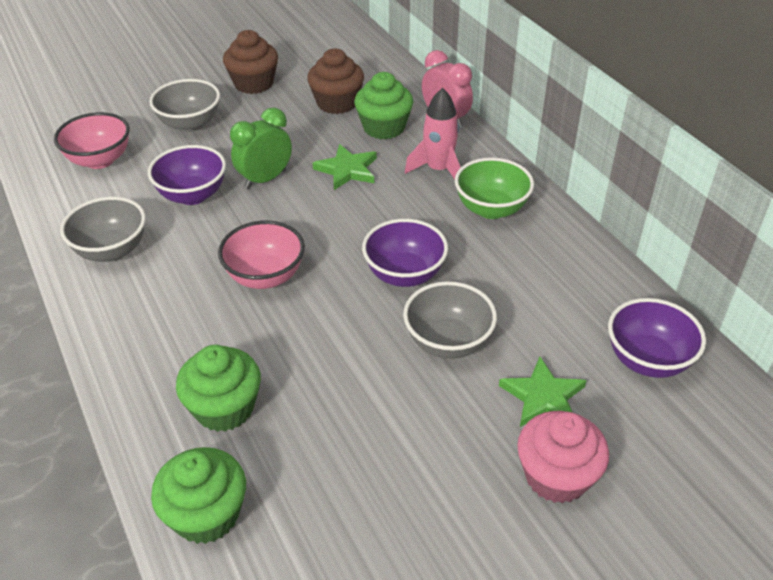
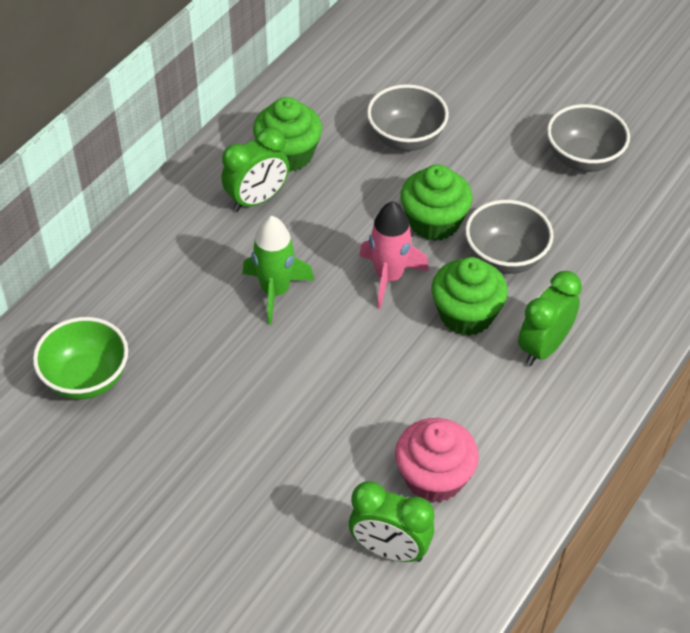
brown cupcake: 2 -> 0
green clock: 1 -> 3
green rocket: 0 -> 1
green star: 2 -> 0
pink bowl: 2 -> 0
pink clock: 1 -> 0
purple bowl: 3 -> 0

